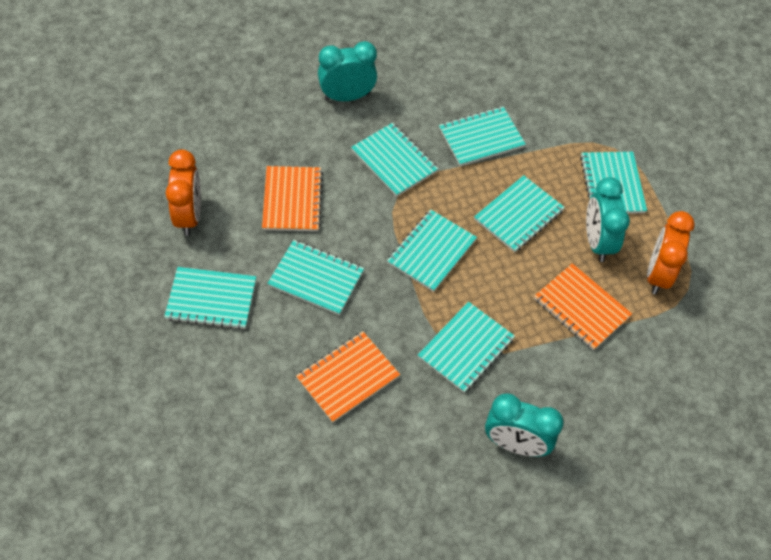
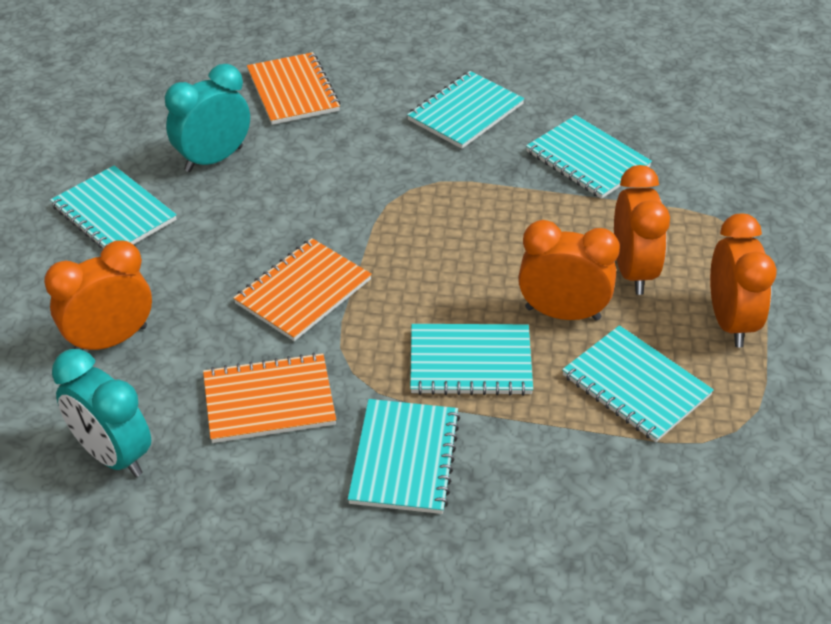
orange clock: 2 -> 4
turquoise clock: 3 -> 2
turquoise notebook: 8 -> 6

